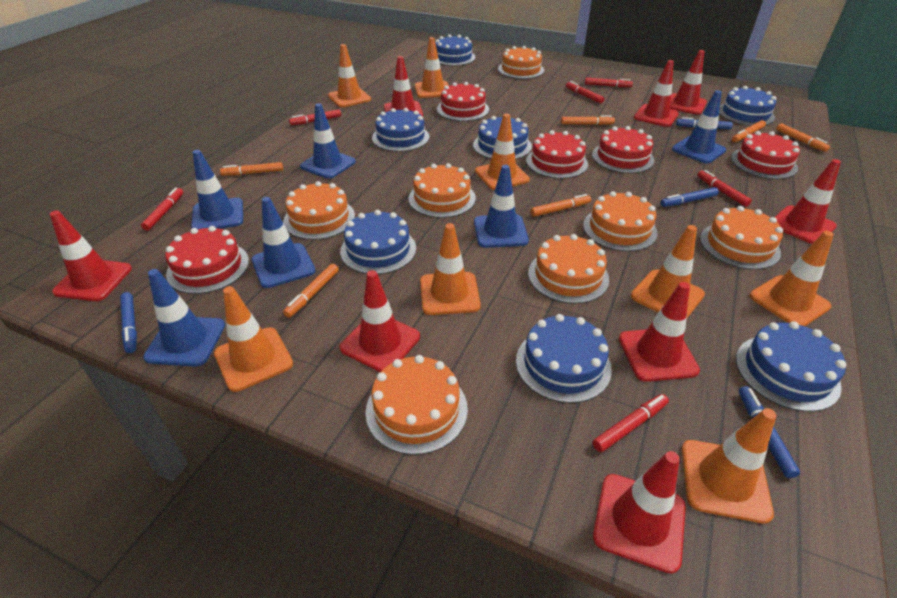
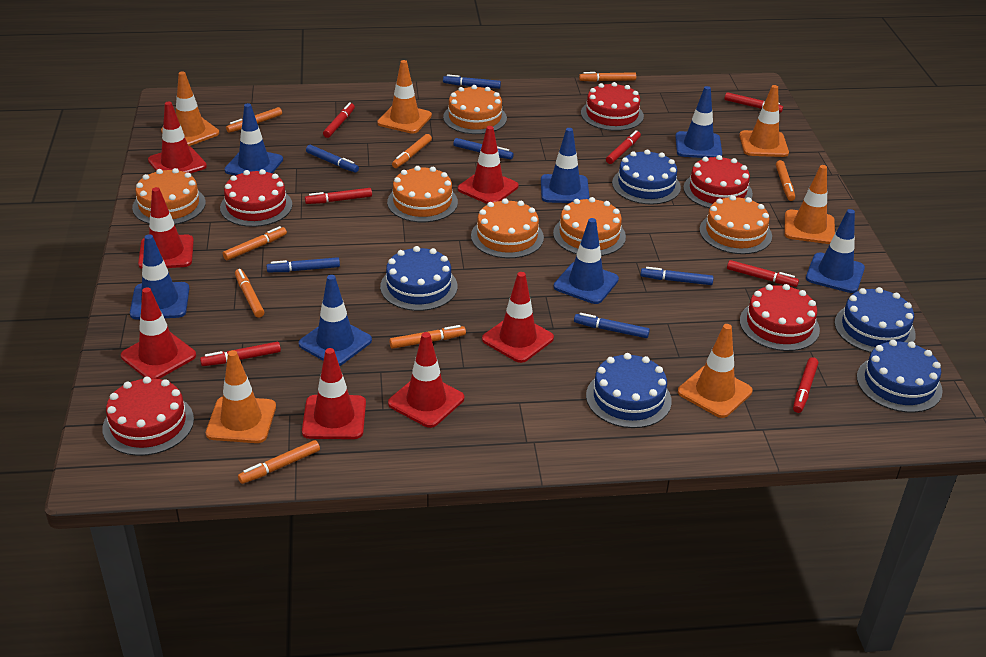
blue cake: 7 -> 5
blue marker: 4 -> 6
blue traffic cone: 6 -> 7
orange cake: 7 -> 6
orange marker: 6 -> 8
orange traffic cone: 8 -> 6
red marker: 6 -> 7
red traffic cone: 8 -> 7

